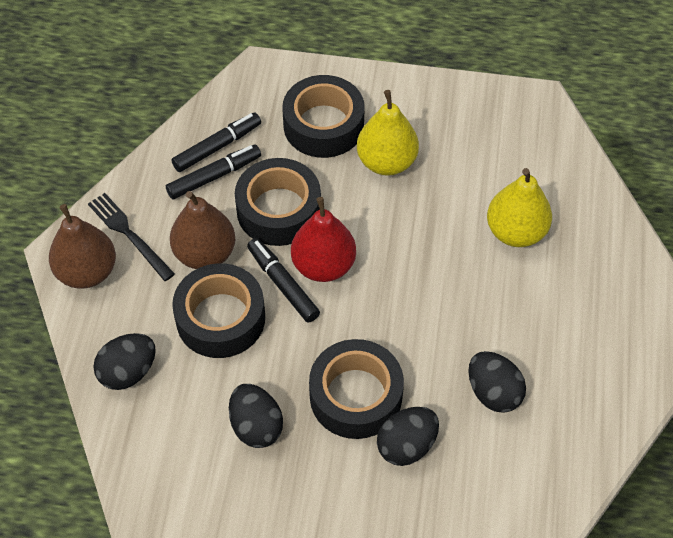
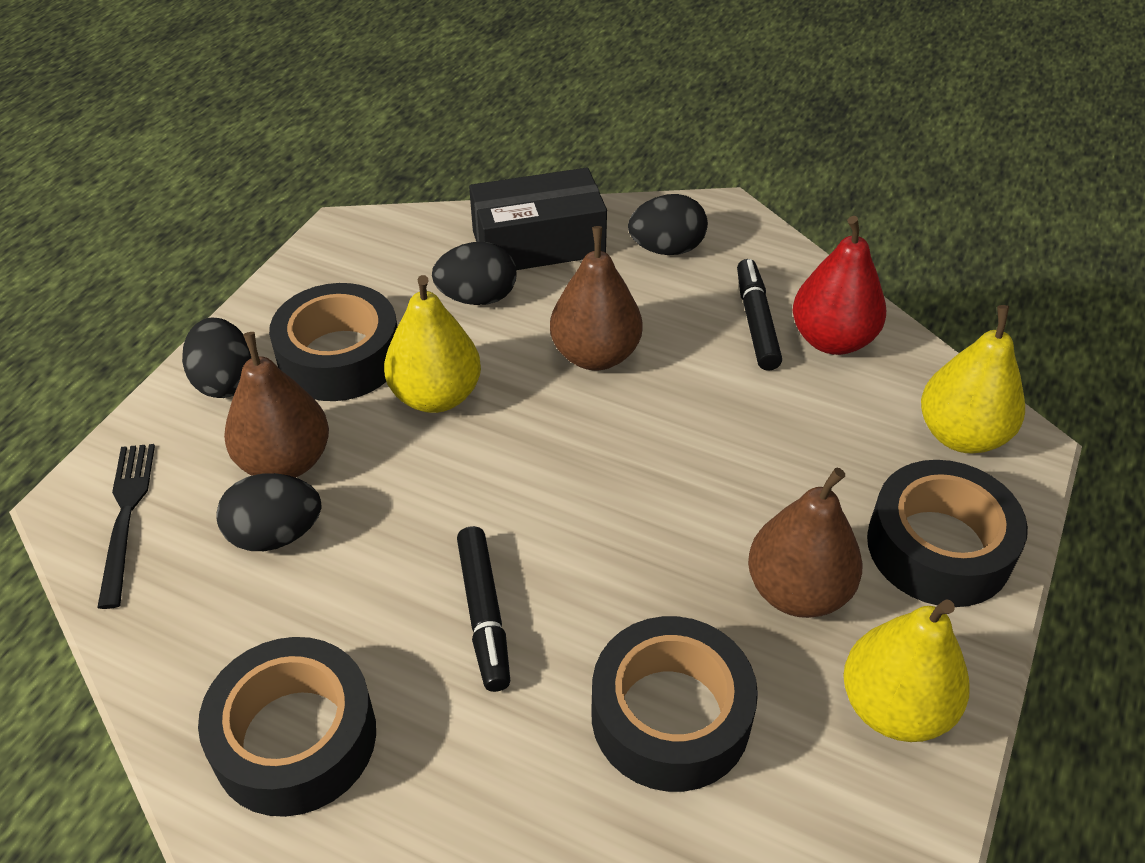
black box: 0 -> 1
black marker: 3 -> 2
brown pear: 2 -> 3
yellow pear: 2 -> 3

